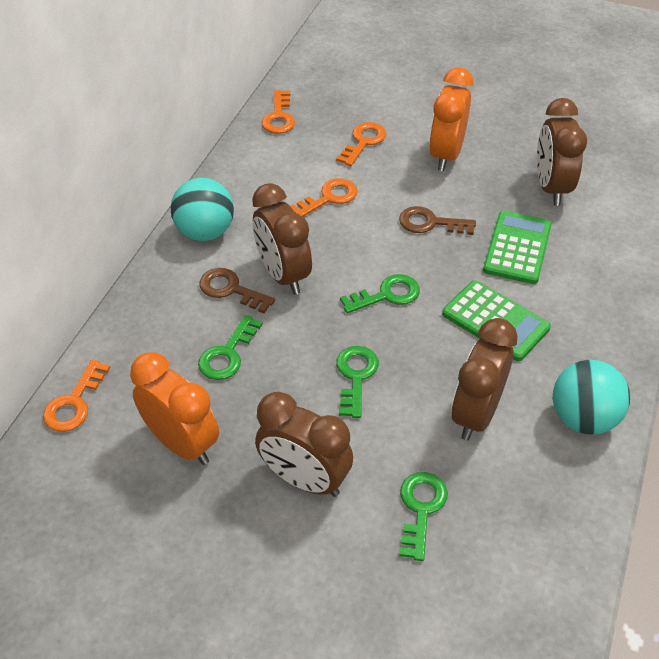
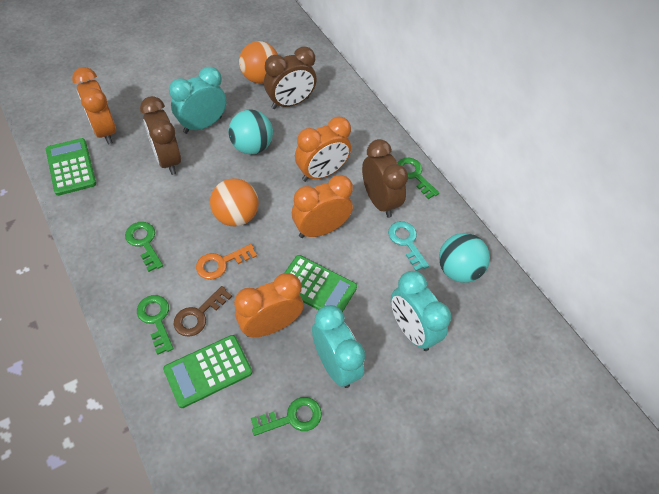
brown clock: 4 -> 3
brown key: 2 -> 1
green calculator: 2 -> 3
orange ball: 0 -> 2
orange clock: 2 -> 4
orange key: 4 -> 1
turquoise clock: 0 -> 3
turquoise key: 0 -> 1

